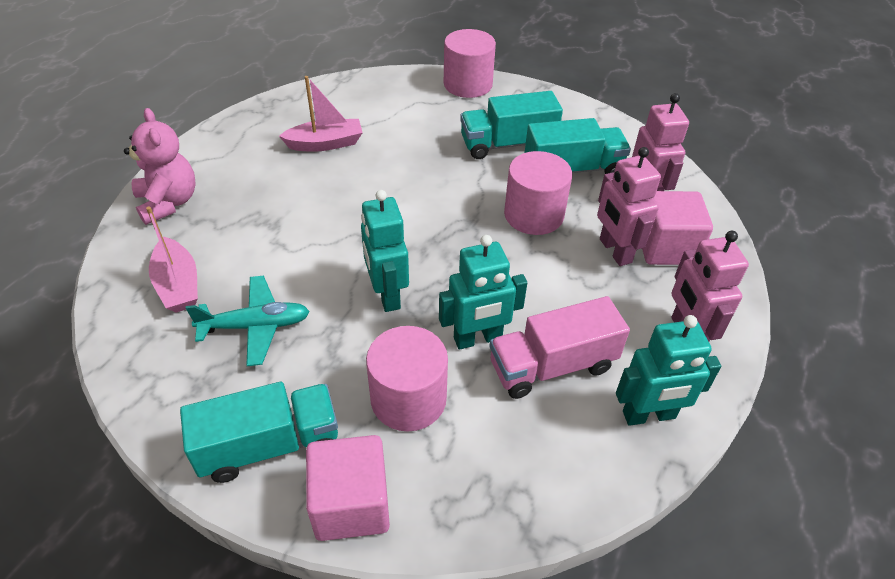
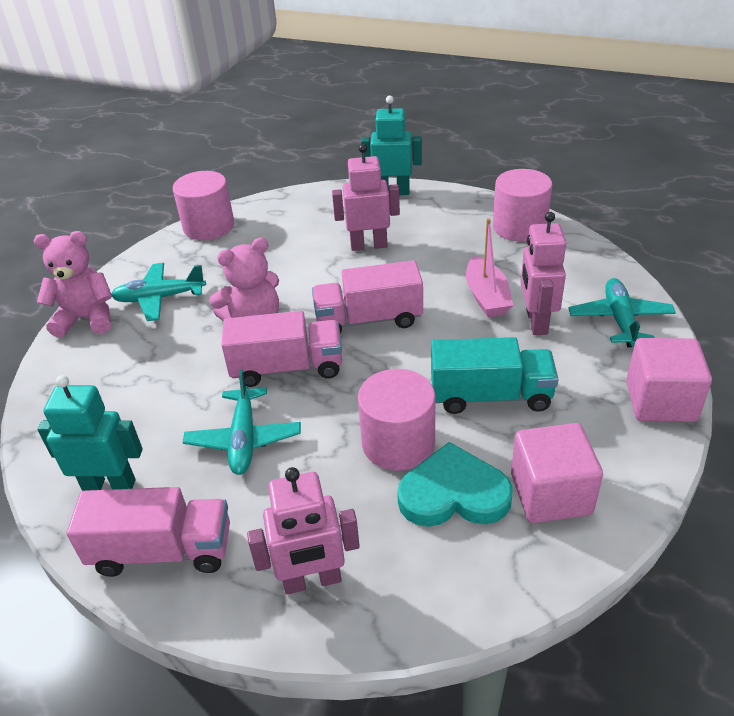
pink boat: 2 -> 1
pink teddy bear: 1 -> 2
pink truck: 1 -> 3
turquoise heart: 0 -> 1
turquoise plane: 1 -> 3
turquoise robot: 3 -> 2
turquoise truck: 3 -> 1

